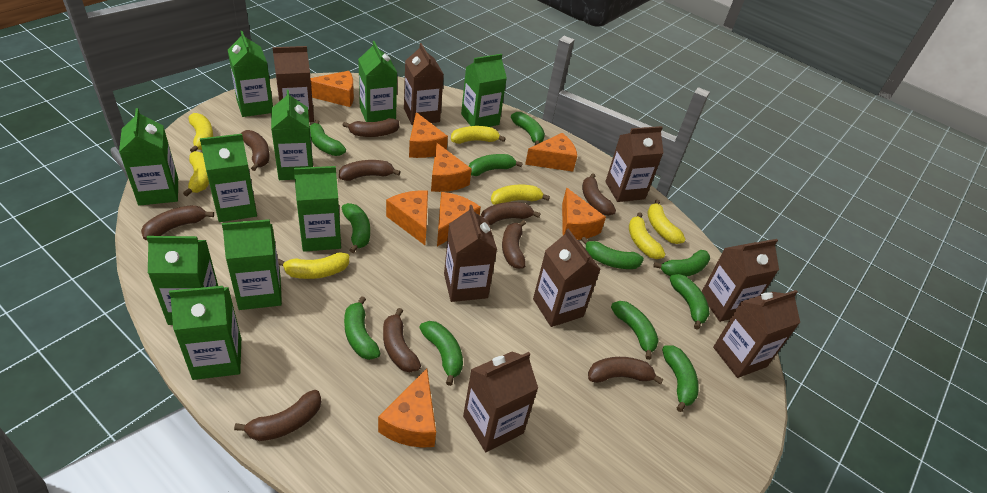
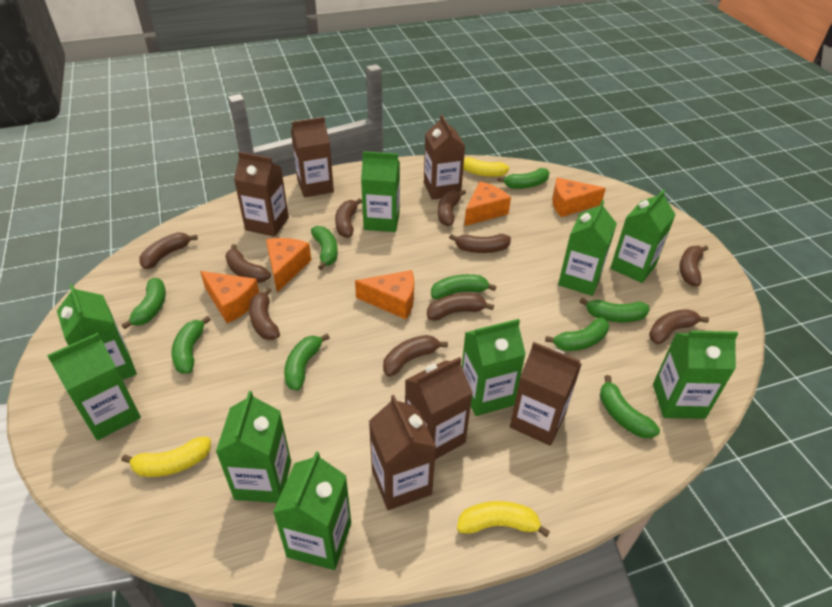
brown carton: 8 -> 6
green banana: 11 -> 9
green carton: 10 -> 9
orange cheese: 8 -> 5
yellow banana: 7 -> 3

